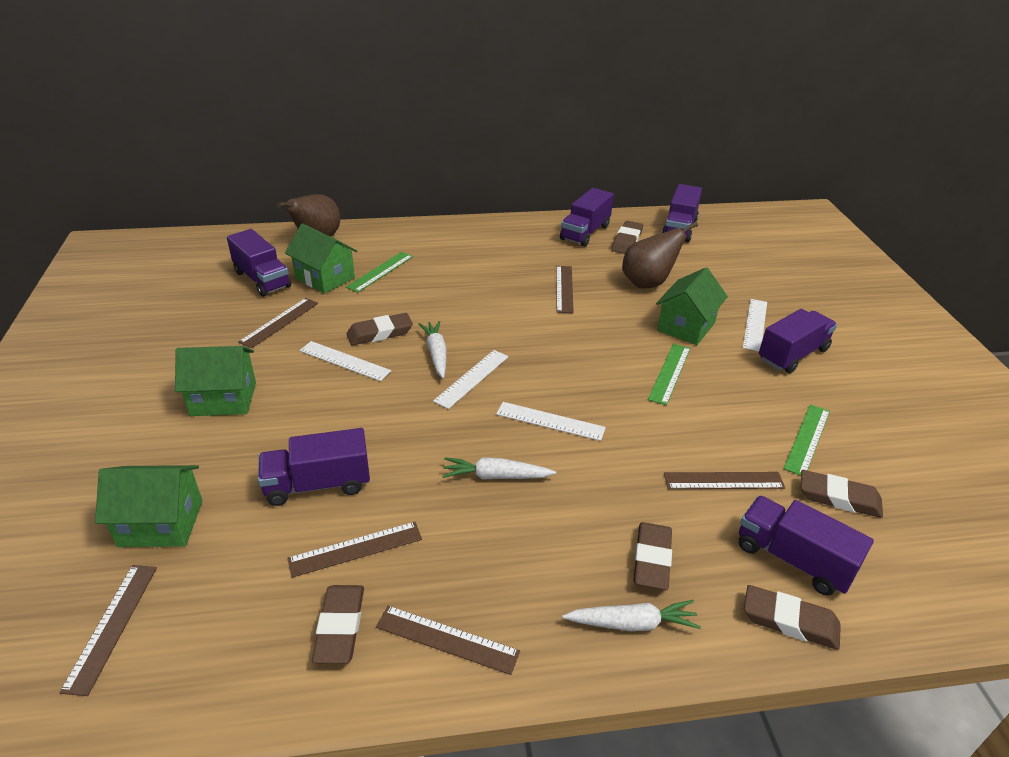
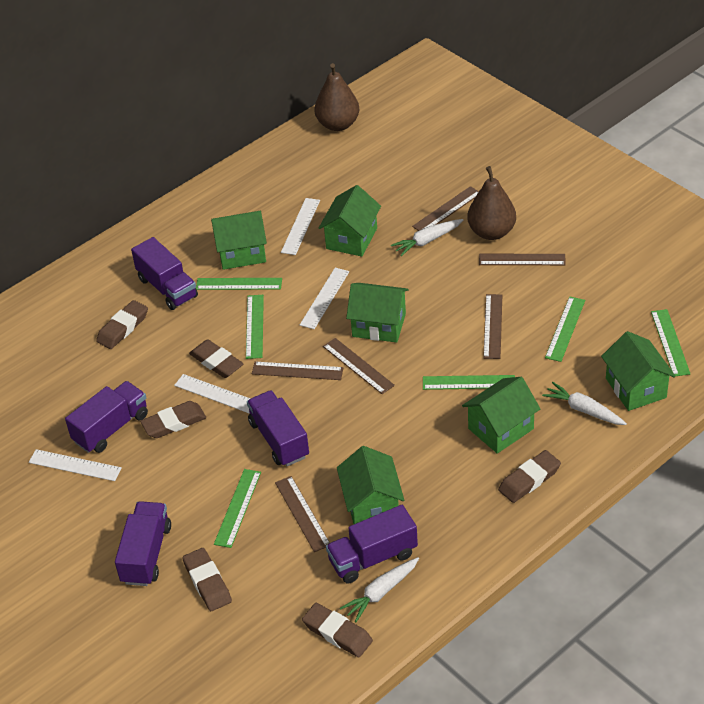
green house: 4 -> 6
green ruler: 3 -> 6
purple truck: 6 -> 5

